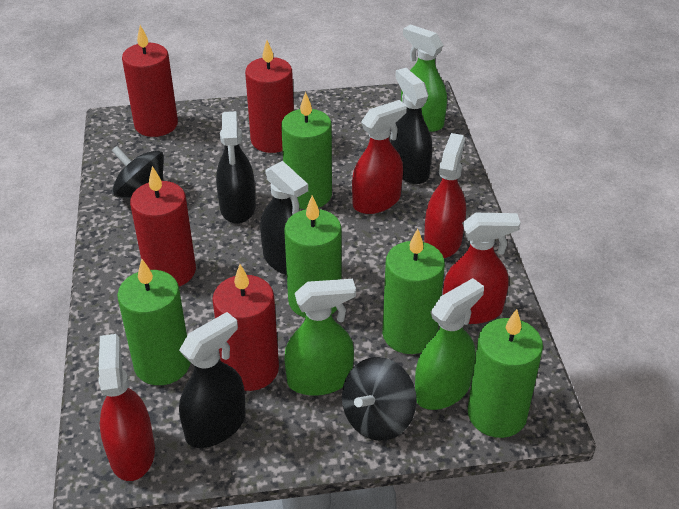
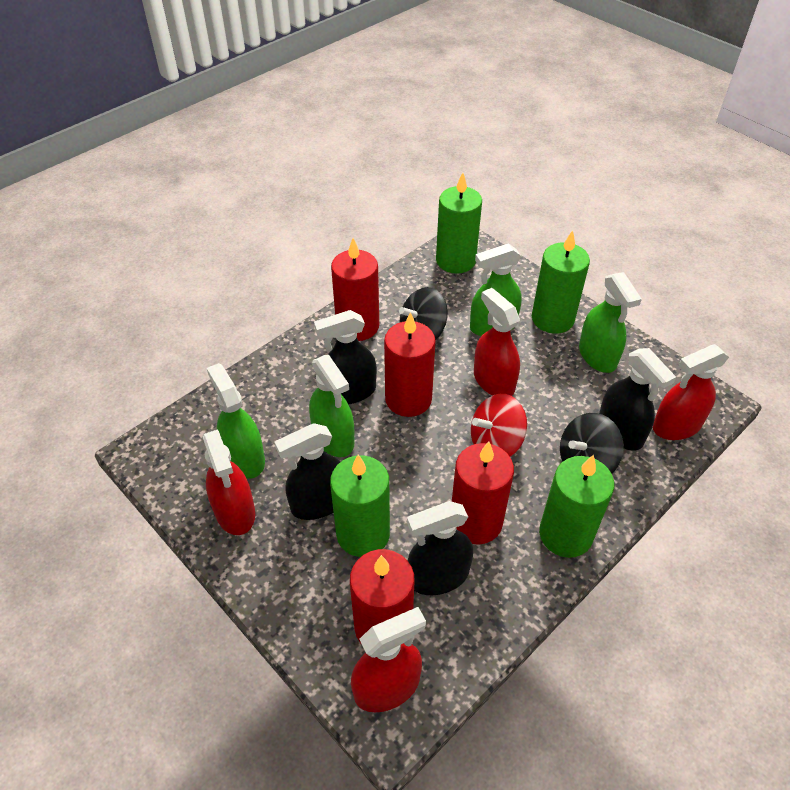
green candle: 5 -> 4
green spray bottle: 3 -> 4
red spinning top: 0 -> 1

